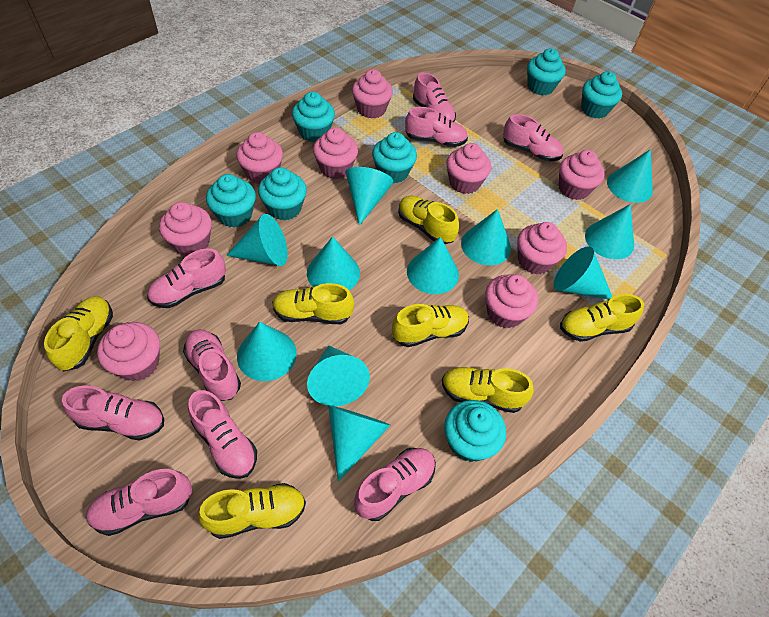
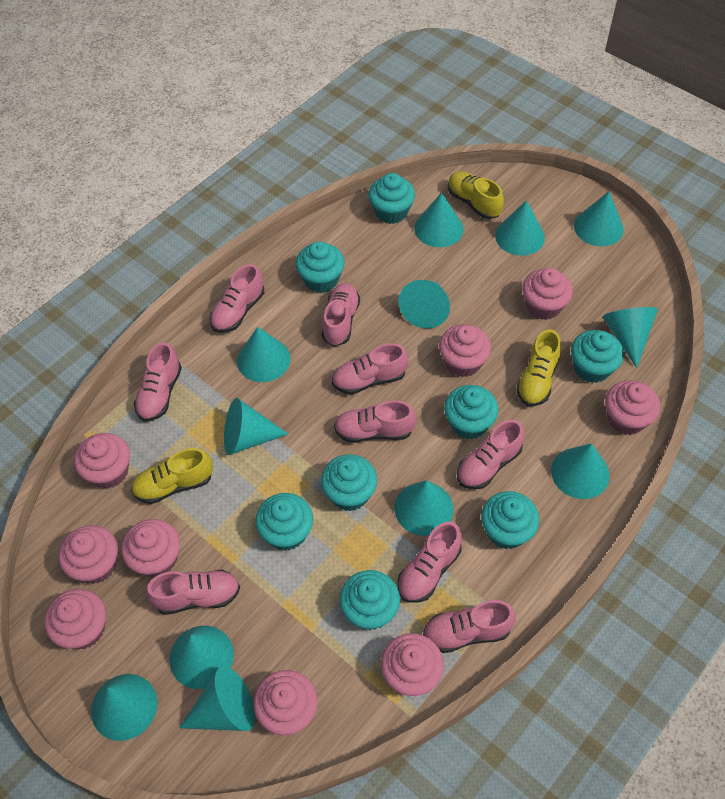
turquoise cone: 11 -> 12
turquoise cupcake: 7 -> 8
yellow shoe: 7 -> 3

